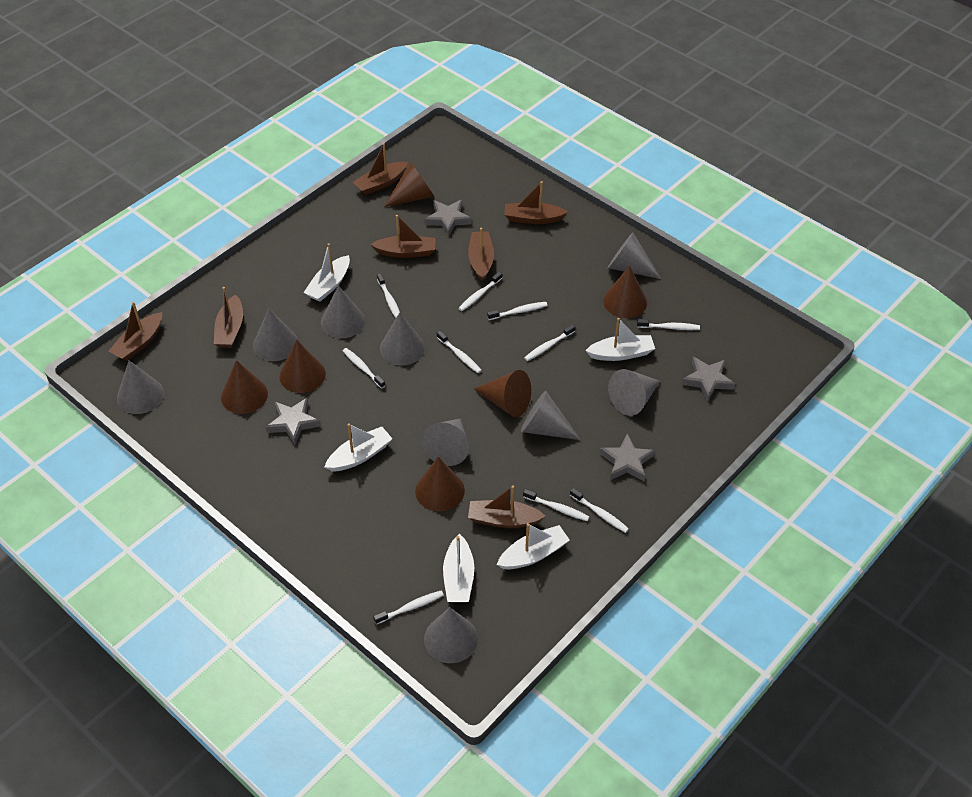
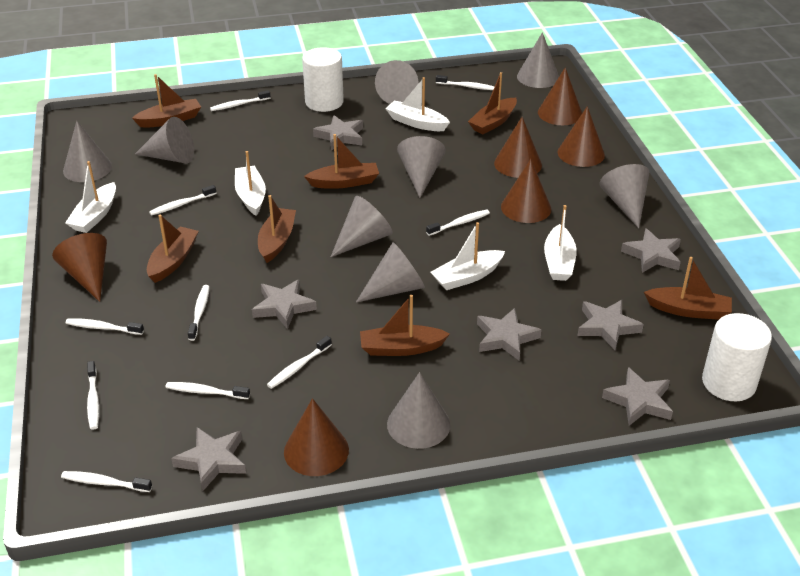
grey star: 4 -> 7
white cylinder: 0 -> 2

